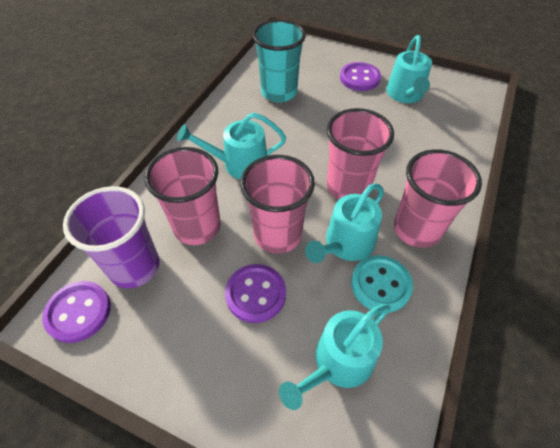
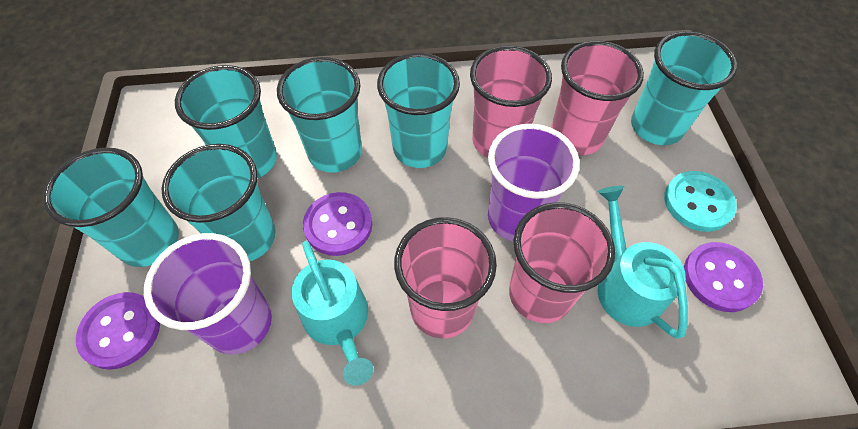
purple cup: 1 -> 2
turquoise cup: 1 -> 6
turquoise watering can: 4 -> 2

